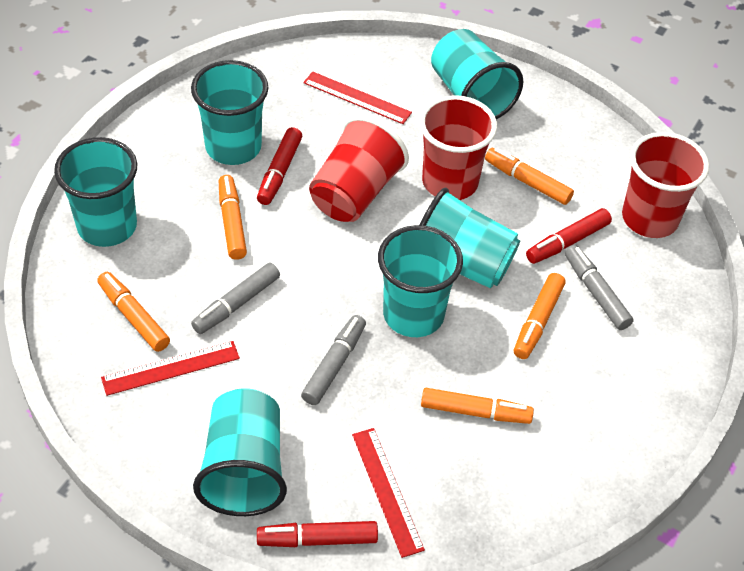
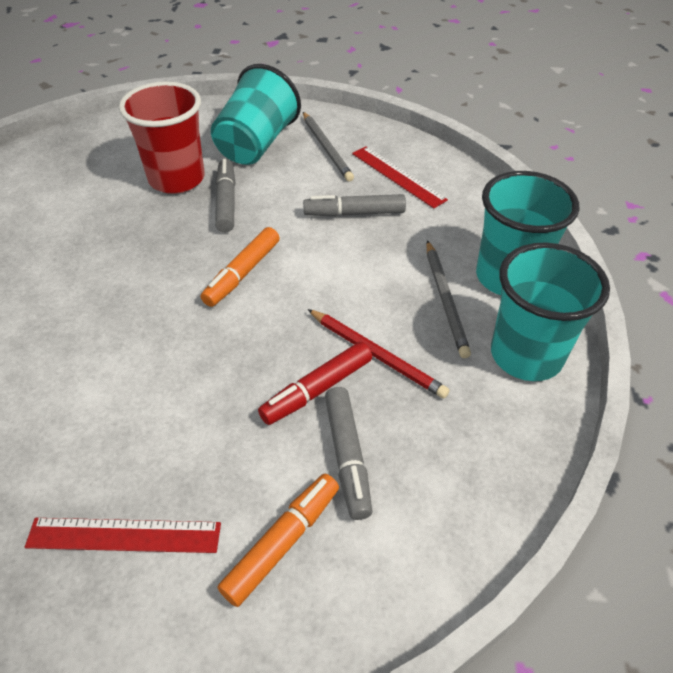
grey pencil: 0 -> 2
orange marker: 5 -> 2
red cup: 3 -> 1
red marker: 3 -> 1
red pencil: 0 -> 1
red ruler: 3 -> 2
turquoise cup: 6 -> 3

